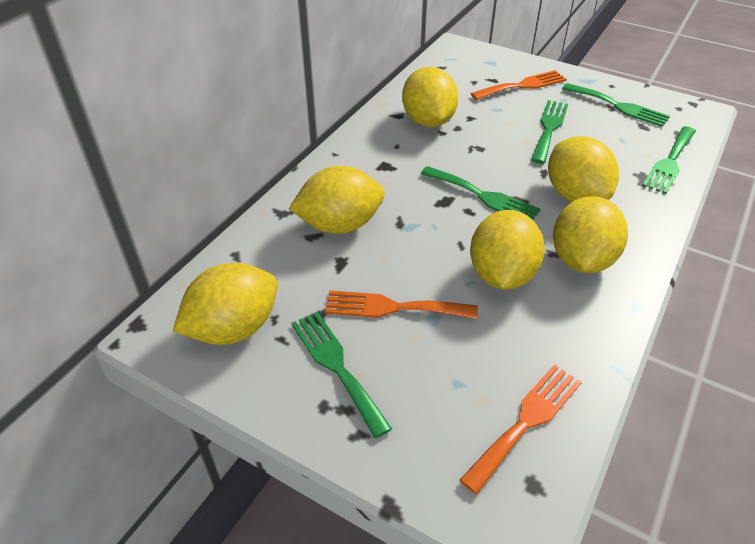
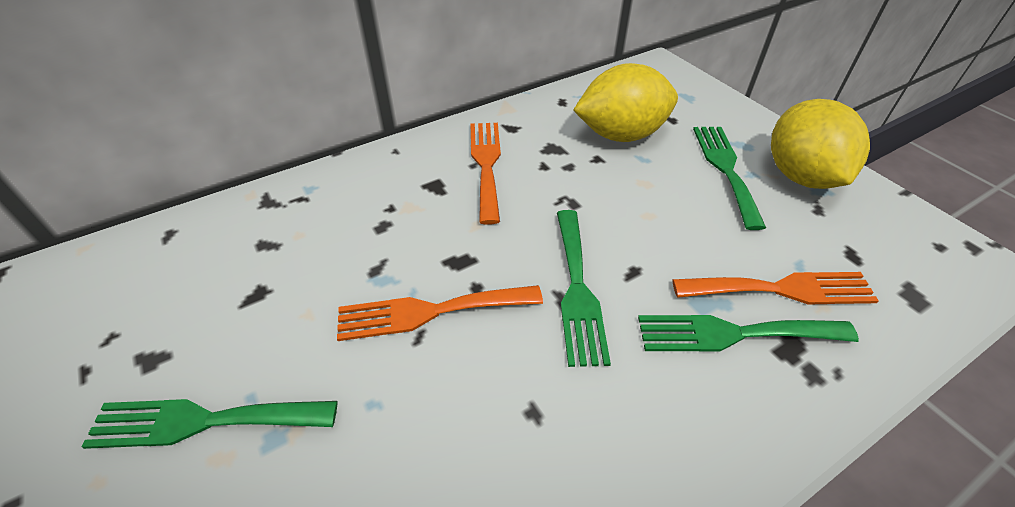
green fork: 5 -> 4
yellow lemon: 6 -> 2

